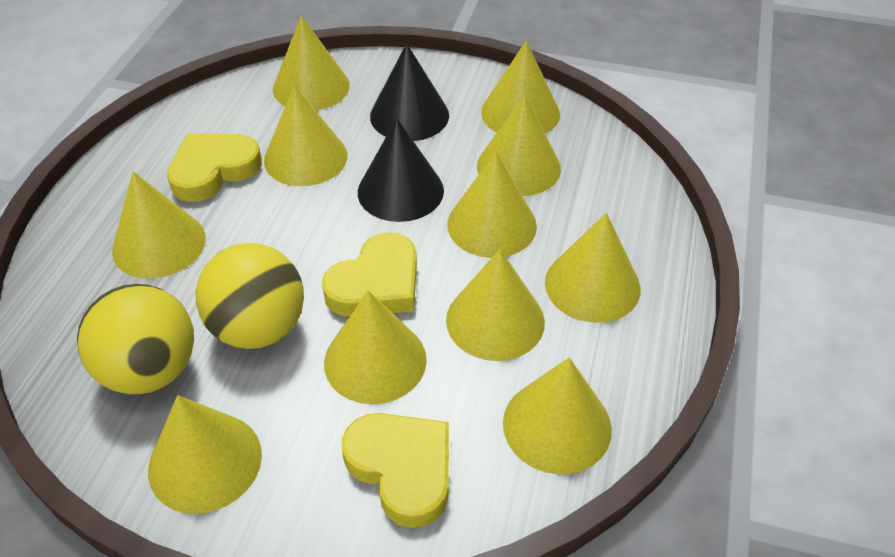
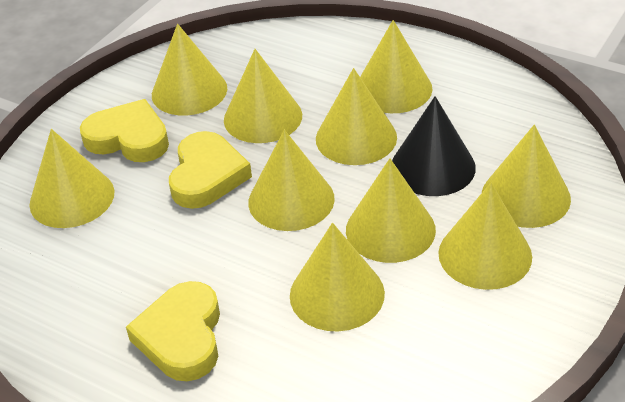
black cone: 2 -> 1
yellow ball: 2 -> 0
yellow cone: 11 -> 10

